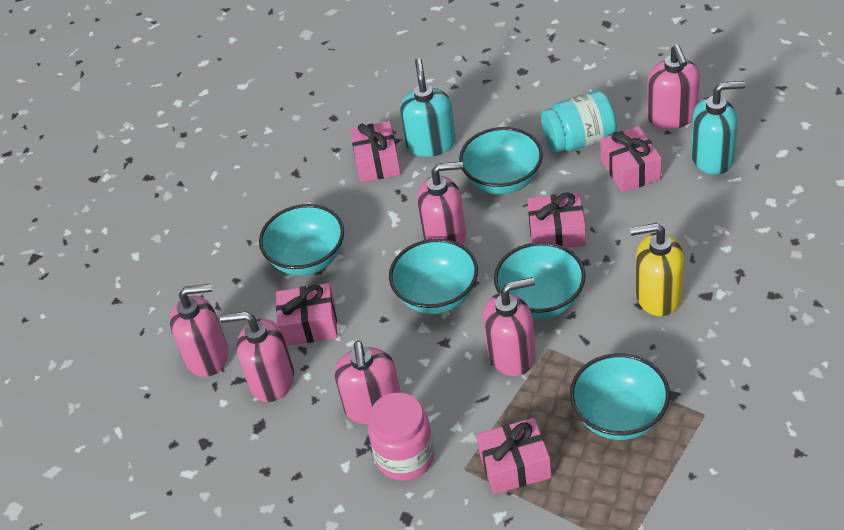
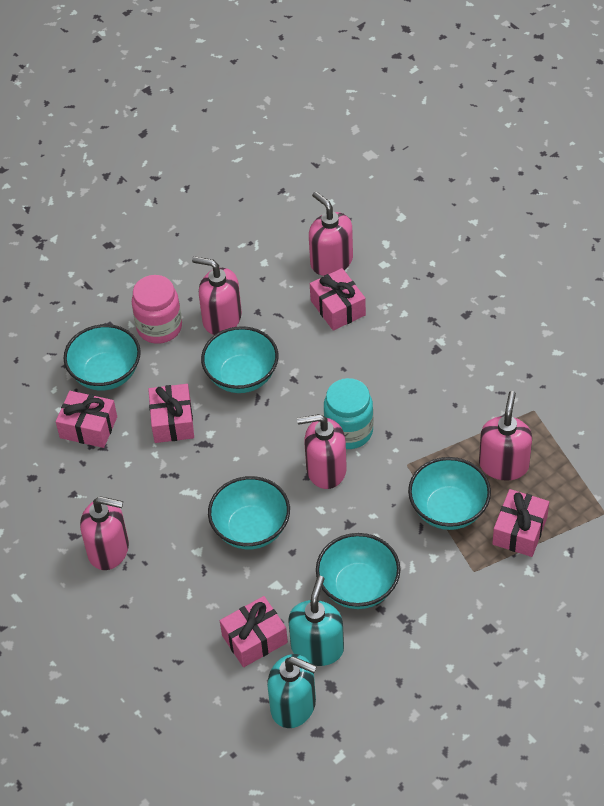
pink soap dispenser: 6 -> 5
yellow soap dispenser: 1 -> 0

